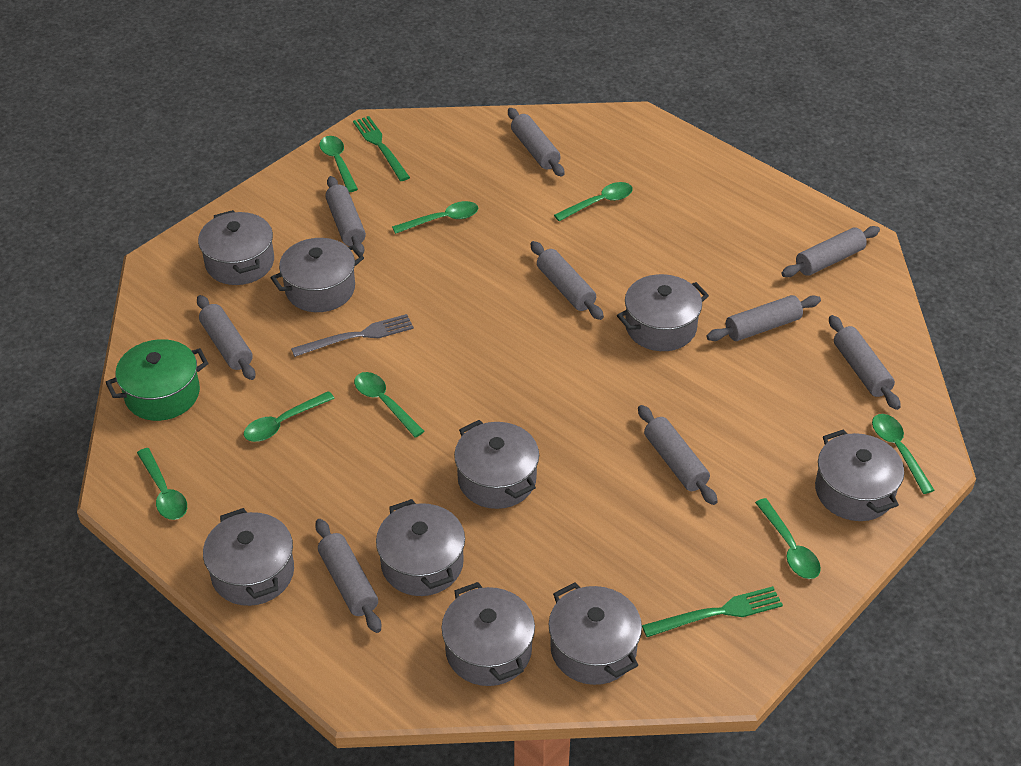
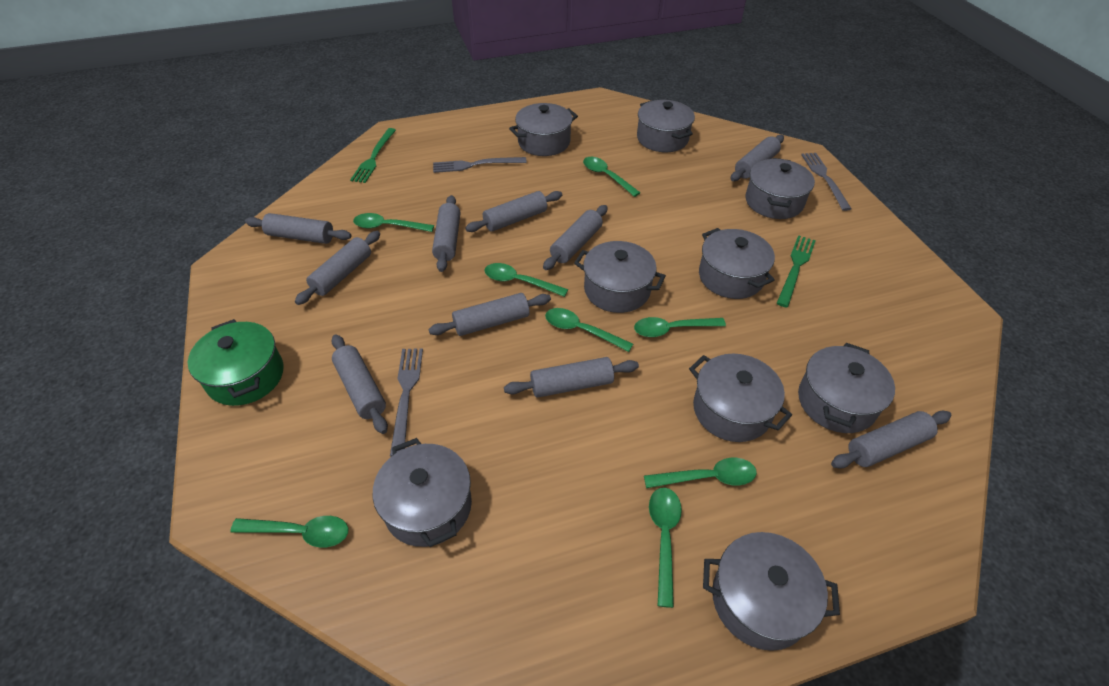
grey fork: 1 -> 3
grey rolling pin: 9 -> 10

